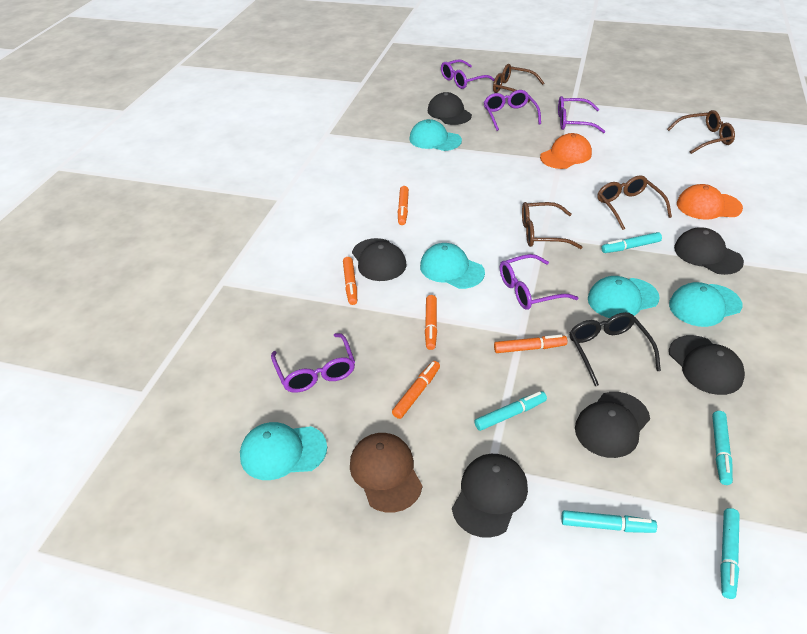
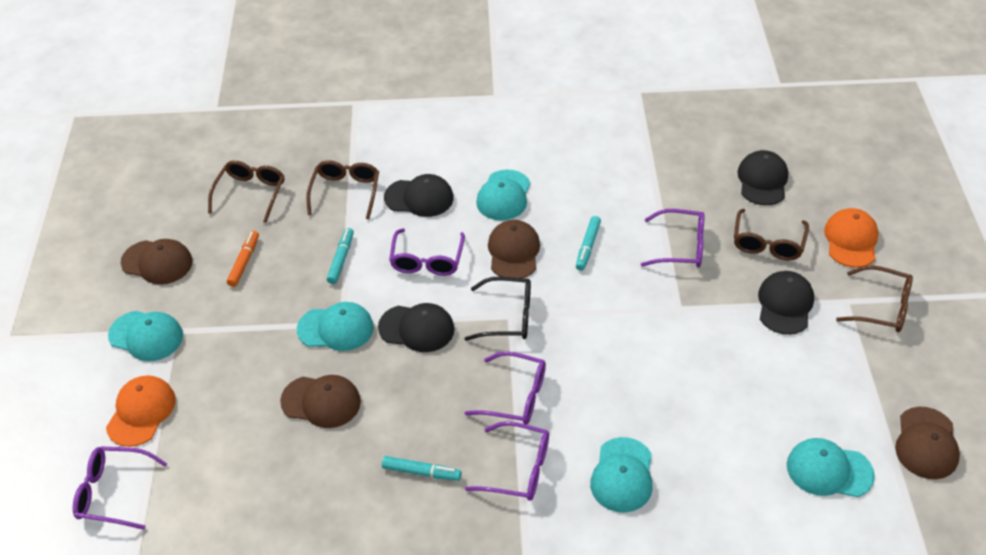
black cap: 6 -> 4
brown cap: 1 -> 4
orange marker: 5 -> 1
turquoise marker: 5 -> 3

